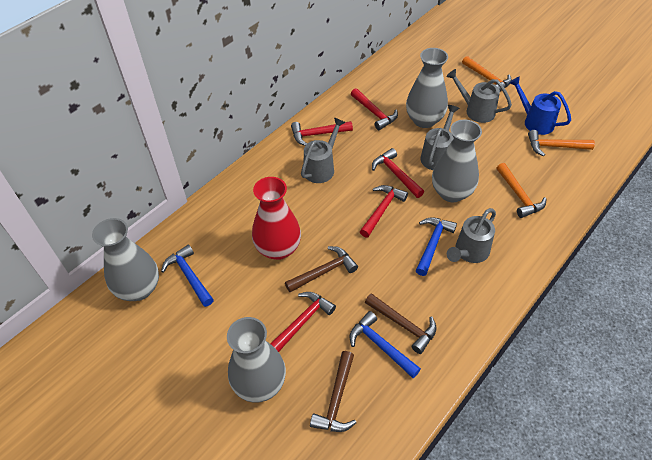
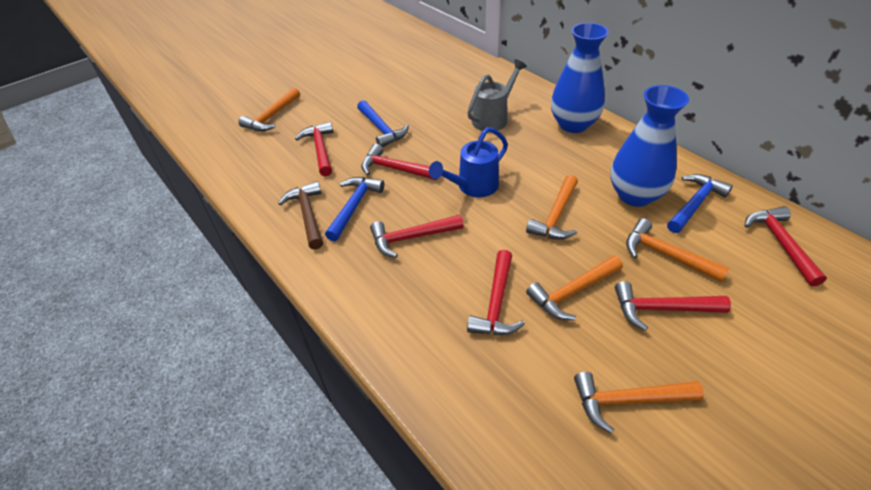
blue vase: 0 -> 2
brown hammer: 3 -> 1
grey vase: 4 -> 0
grey watering can: 4 -> 1
orange hammer: 3 -> 5
red hammer: 5 -> 6
red vase: 1 -> 0

